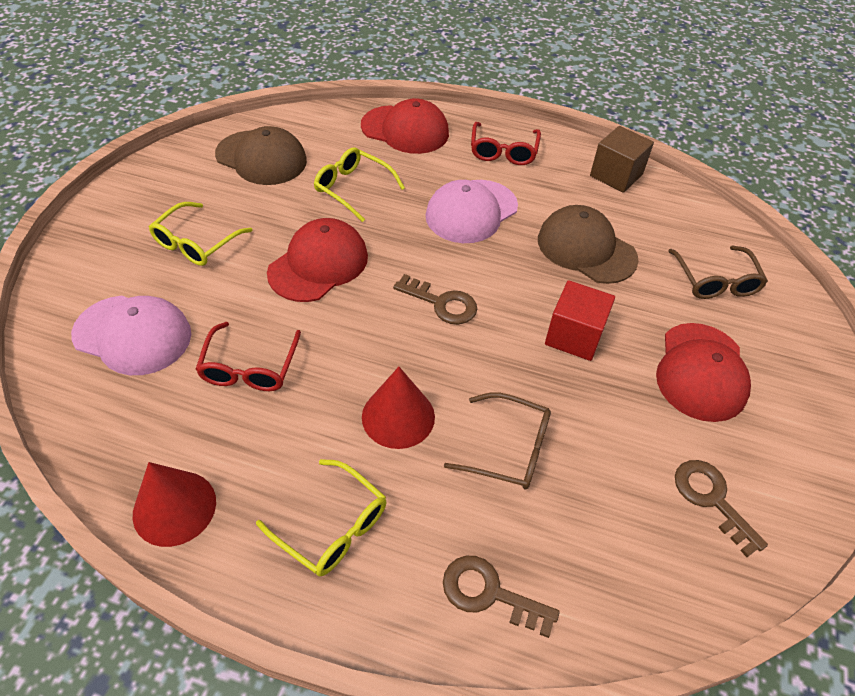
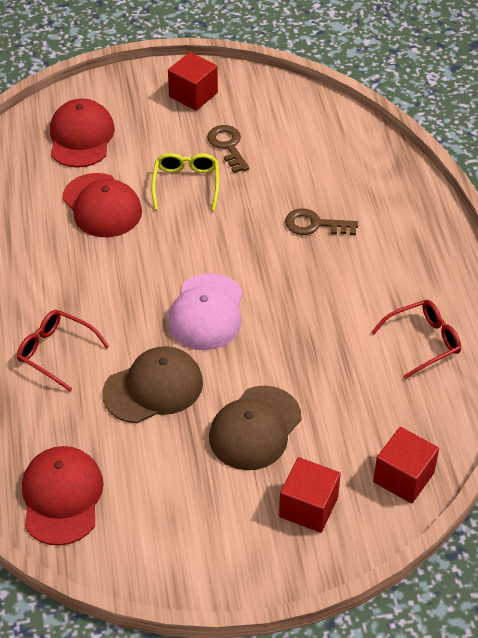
brown cube: 1 -> 0
brown glasses: 2 -> 0
brown key: 3 -> 2
pink cap: 2 -> 1
red cone: 2 -> 0
red cube: 1 -> 3
yellow glasses: 3 -> 1

